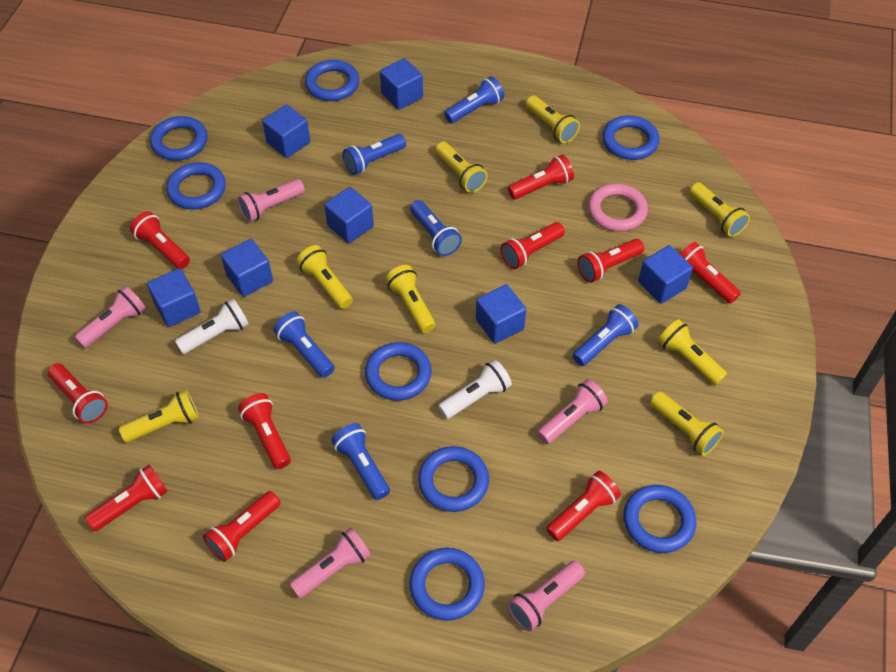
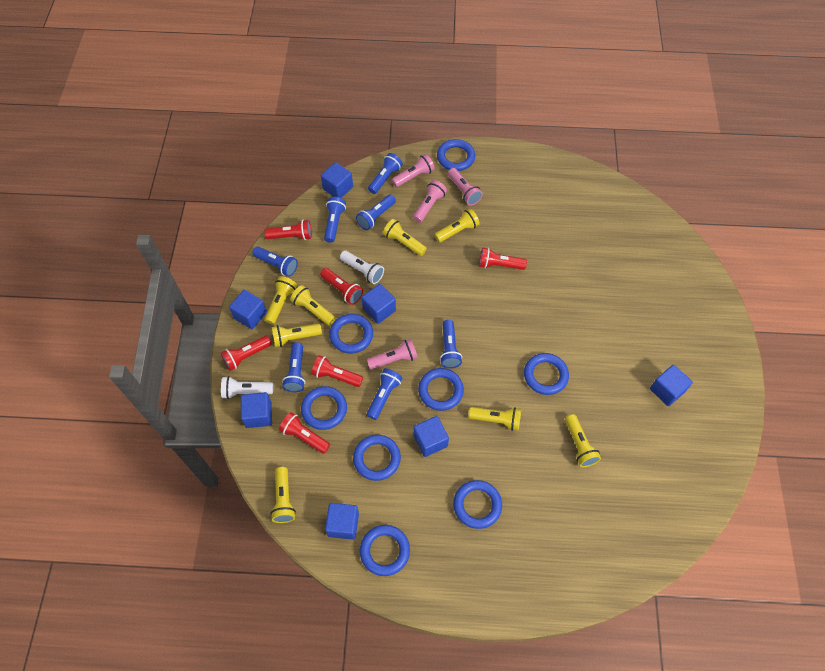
blue flashlight: 6 -> 7
pink flashlight: 5 -> 4
pink ring: 1 -> 0
red flashlight: 10 -> 6

